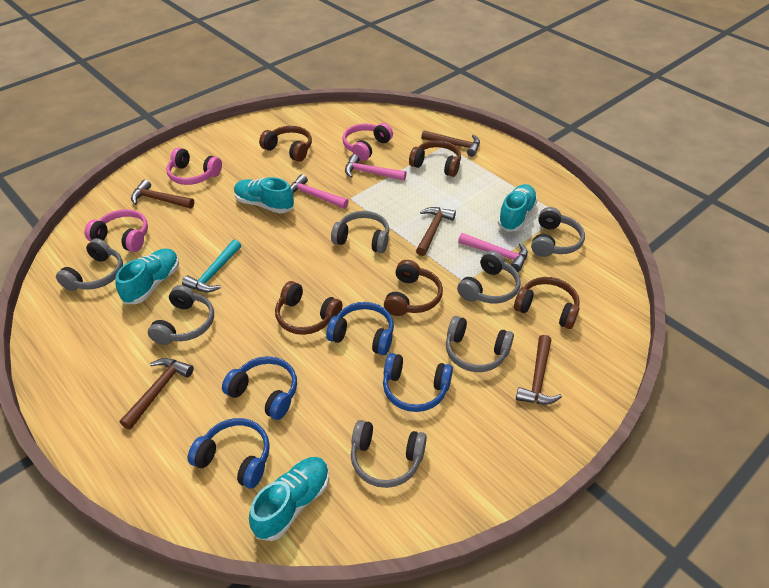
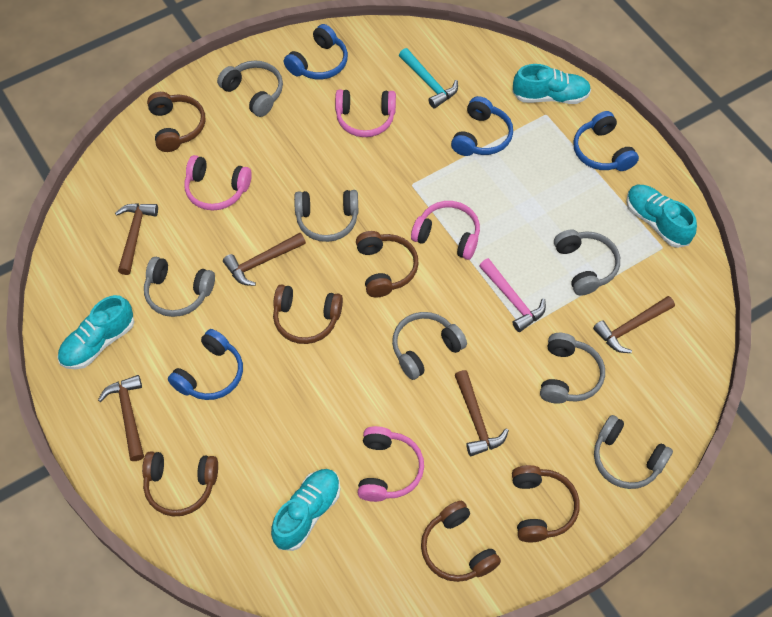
brown headphones: 5 -> 6
pink hammer: 3 -> 1
pink headphones: 3 -> 4

